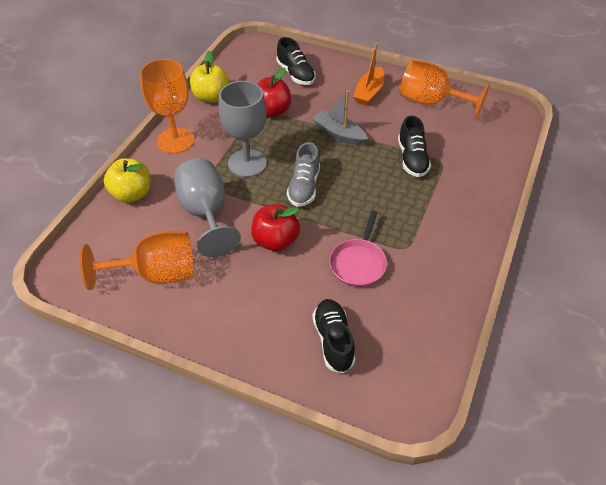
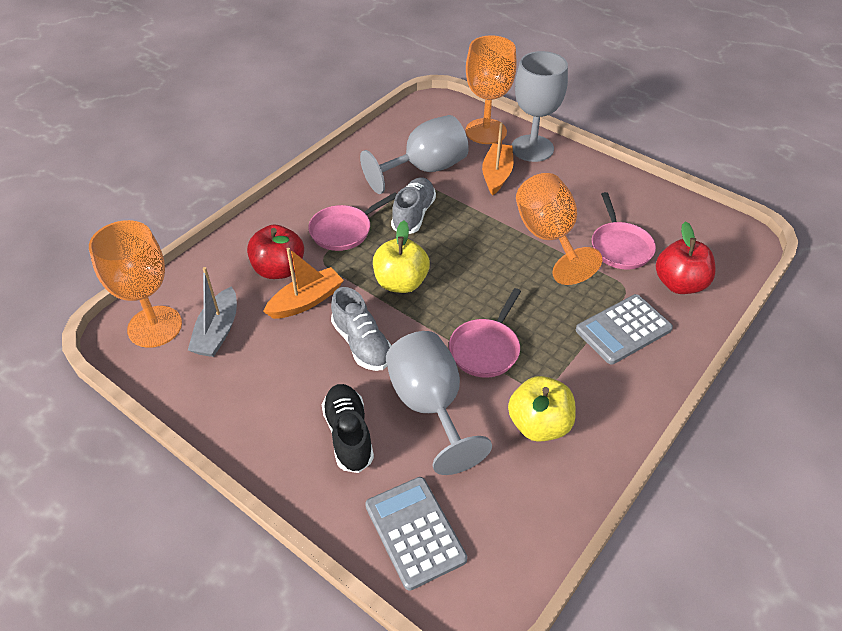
black shoe: 3 -> 1
grey calculator: 0 -> 2
grey goblet: 2 -> 3
grey shoe: 1 -> 2
orange boat: 1 -> 2
pink pan: 1 -> 3

